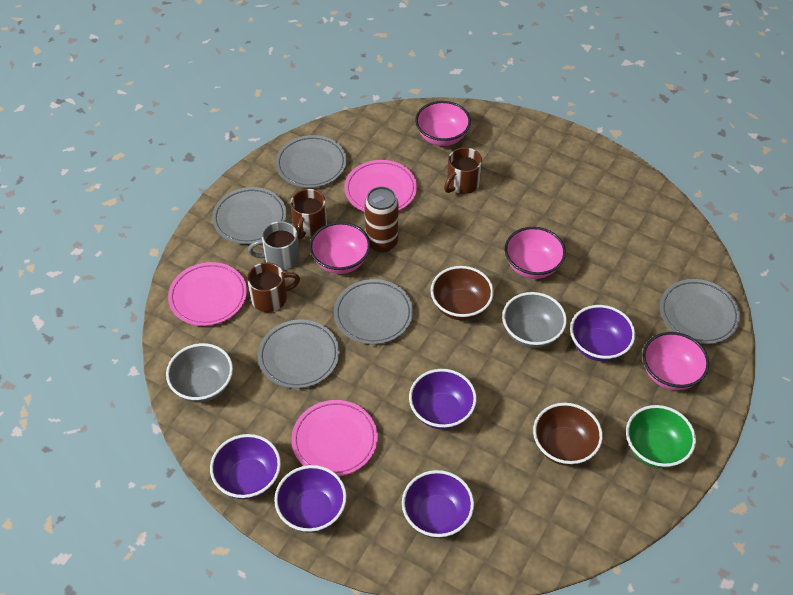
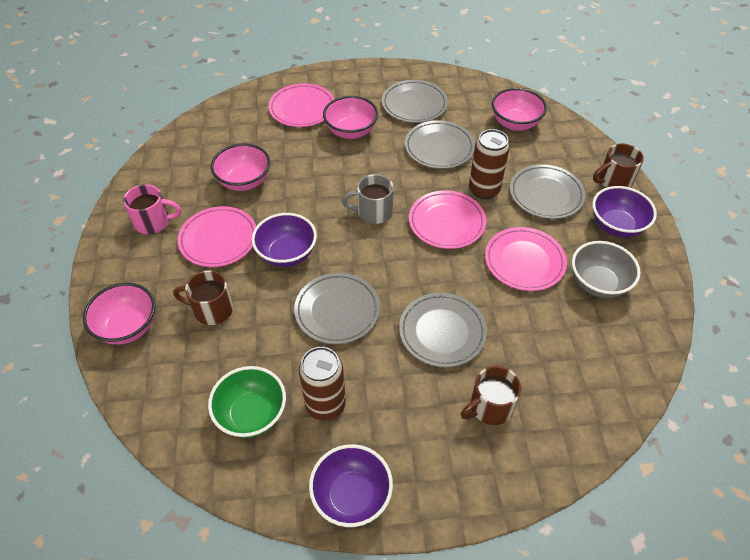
brown bowl: 2 -> 0
brown can: 1 -> 2
grey bowl: 2 -> 1
pink mug: 0 -> 1
pink plate: 3 -> 4
purple bowl: 5 -> 3

